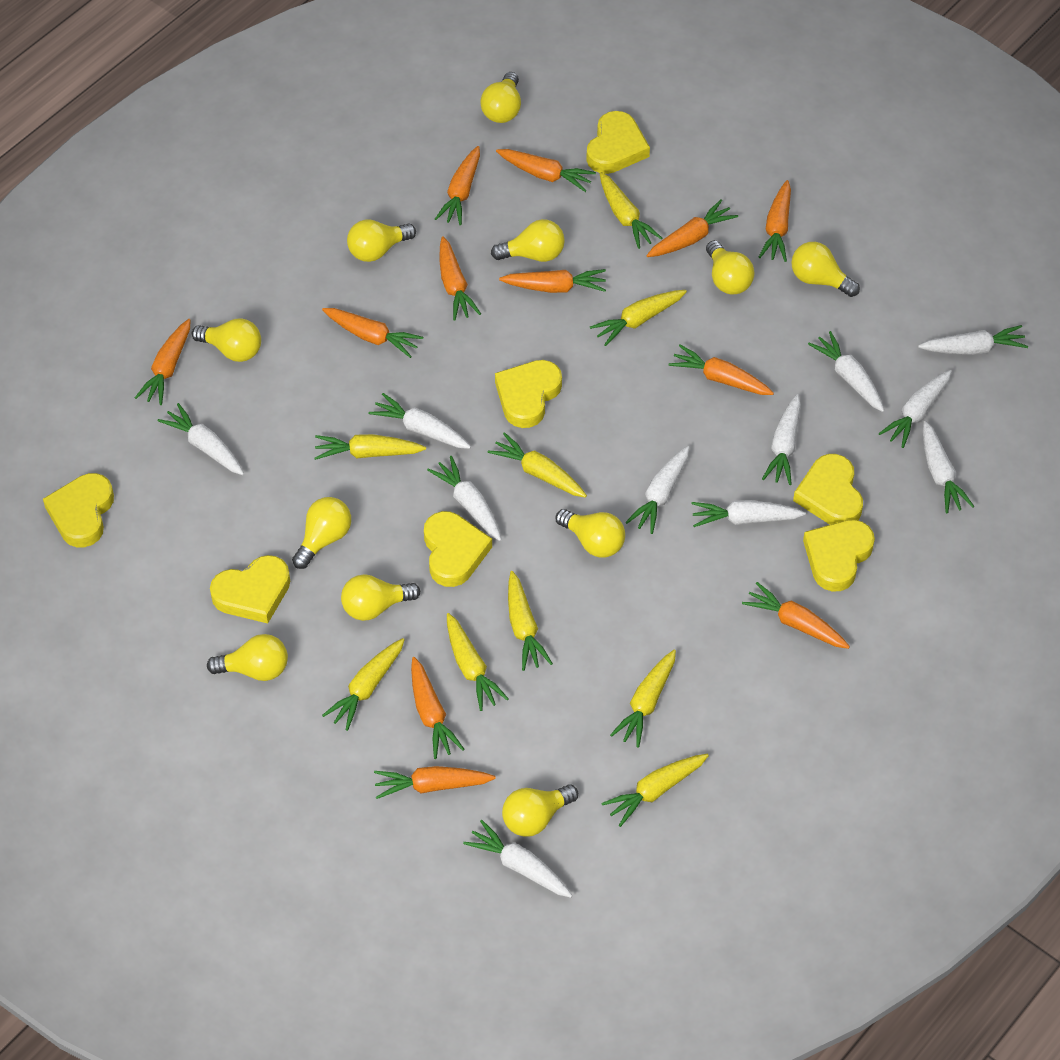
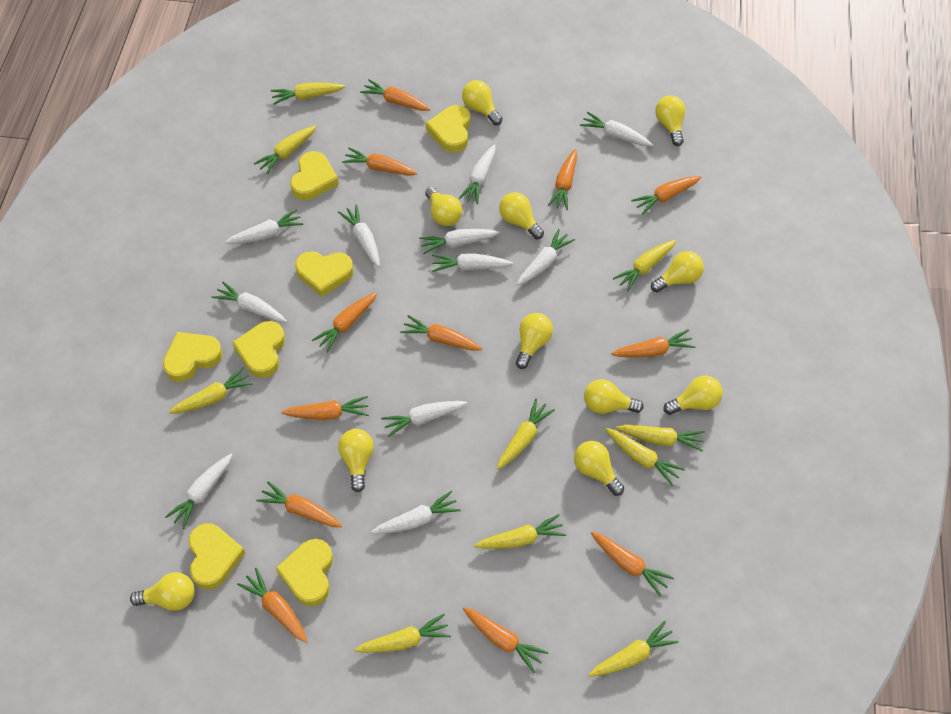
yellow carrot: 9 -> 10

